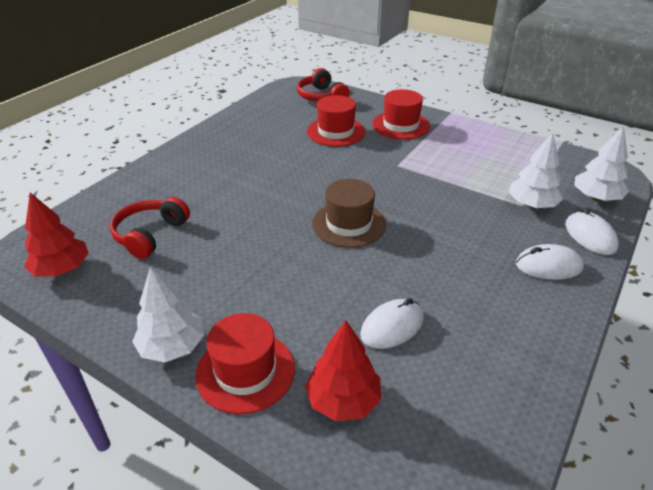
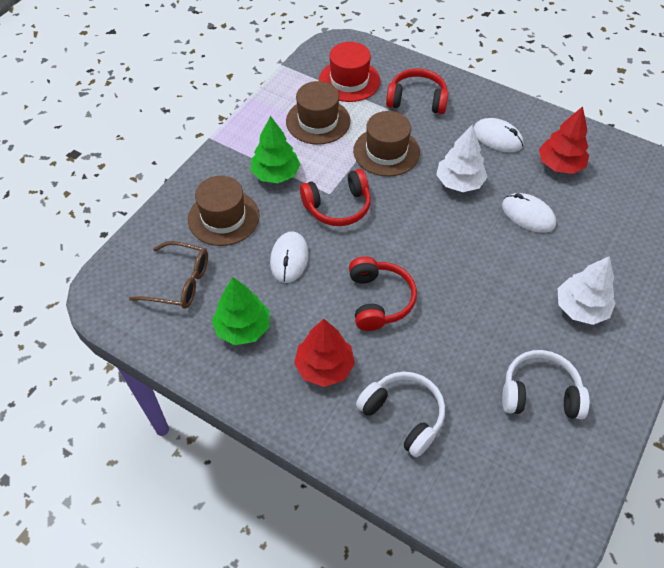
brown glasses: 0 -> 1
brown hat: 1 -> 3
green tree: 0 -> 2
red hat: 3 -> 1
red headphones: 2 -> 3
white headphones: 0 -> 2
white tree: 3 -> 2

